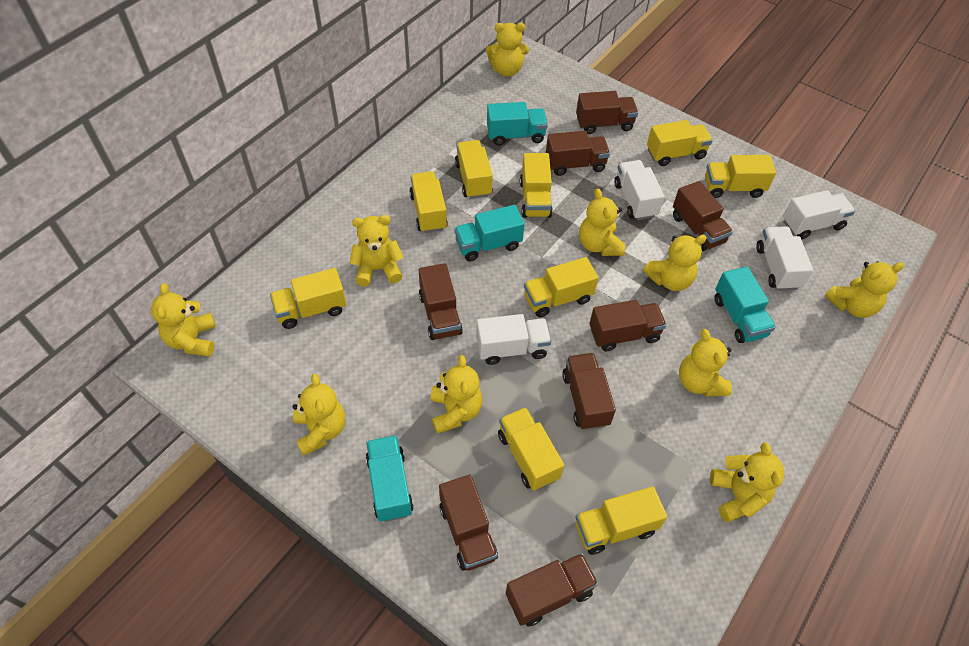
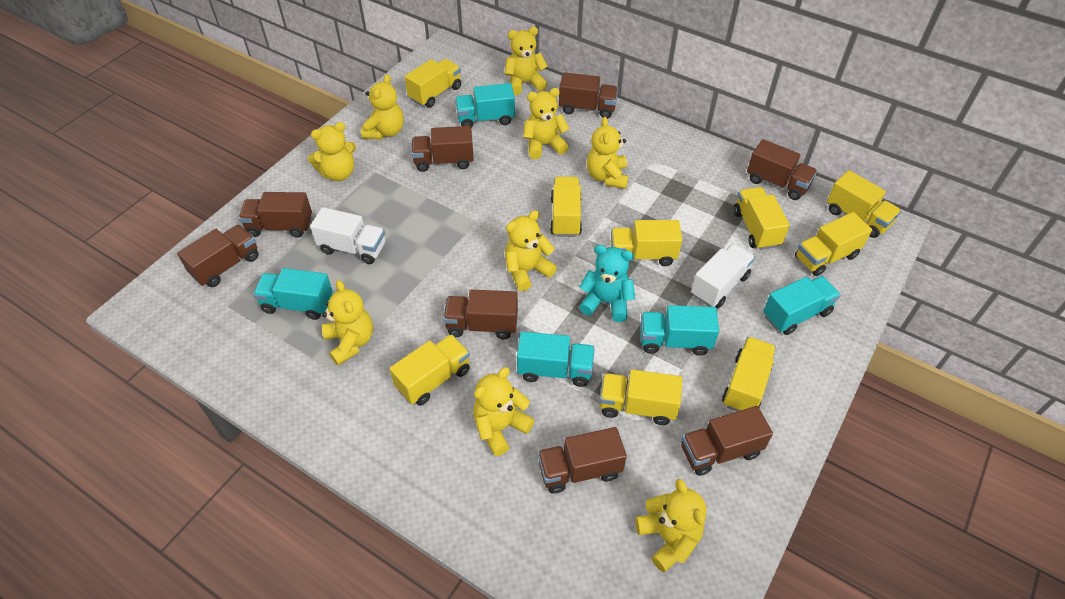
turquoise teddy bear: 0 -> 1
turquoise truck: 4 -> 5
white truck: 4 -> 2
yellow teddy bear: 10 -> 9

